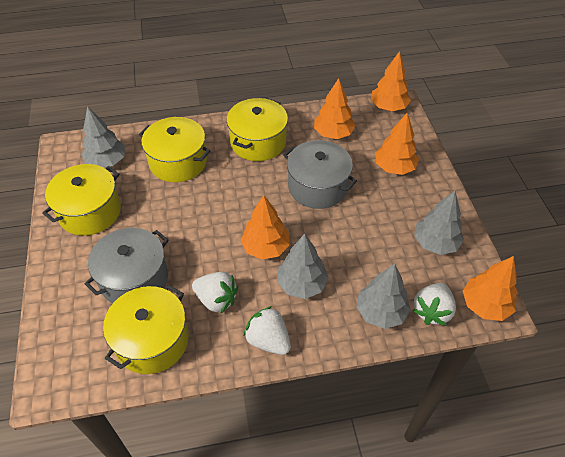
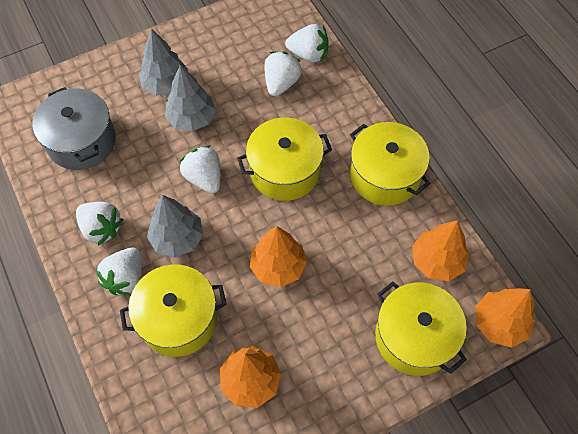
grey pot: 2 -> 1
grey tree: 4 -> 3
orange tree: 5 -> 4
white strawberry: 3 -> 5

